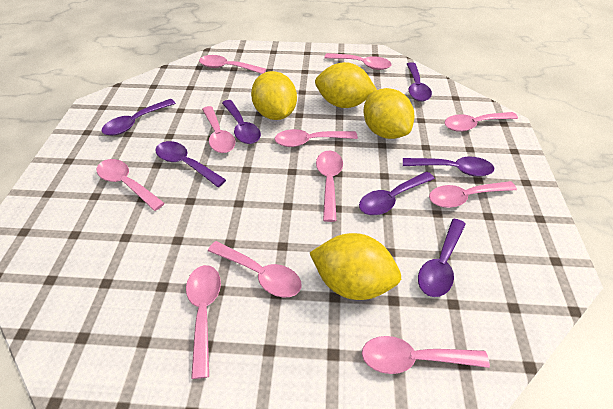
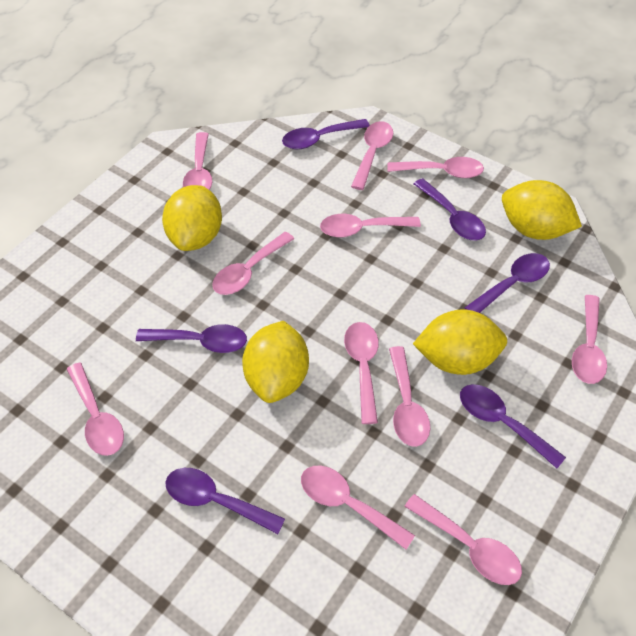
purple spoon: 7 -> 6

